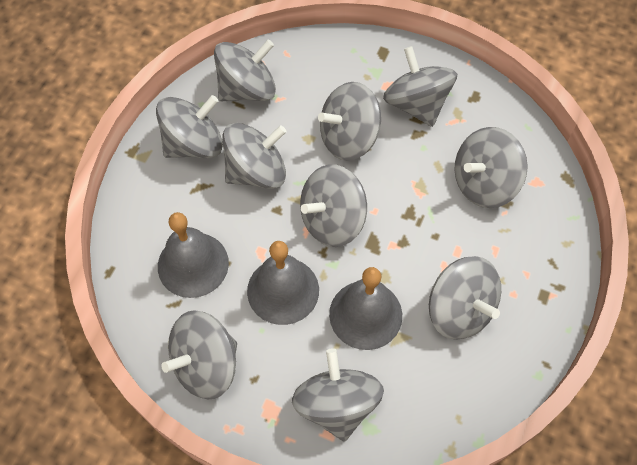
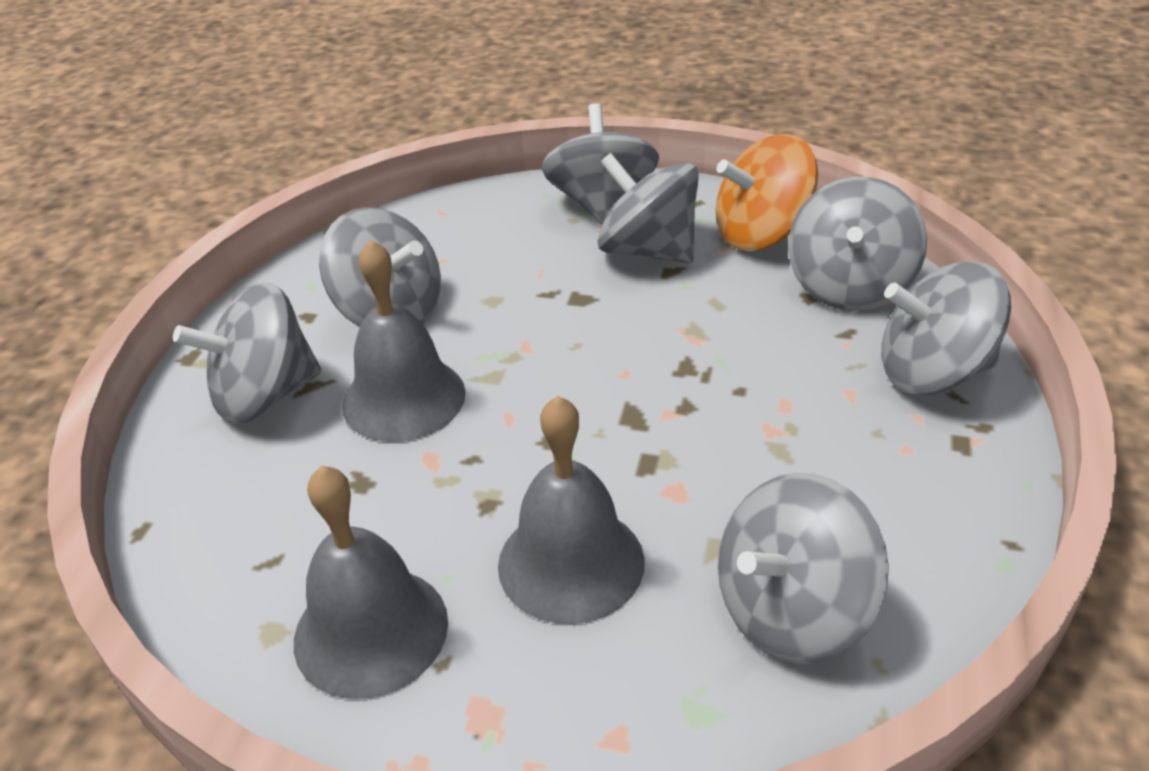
grey spinning top: 10 -> 7
orange spinning top: 0 -> 1

